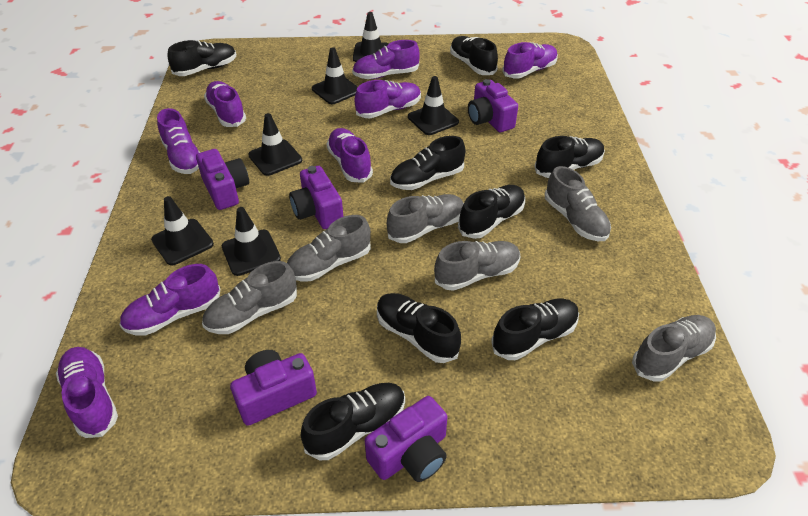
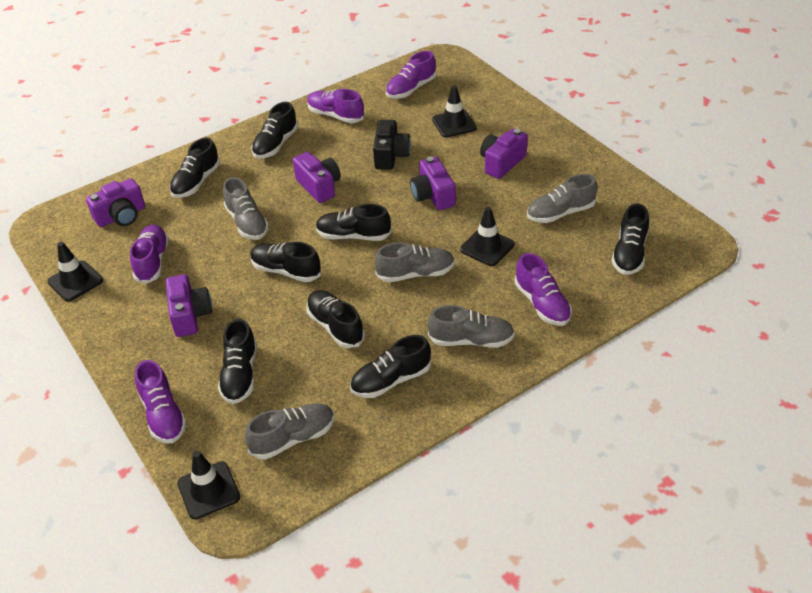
black camera: 0 -> 1
black traffic cone: 6 -> 4
grey shoe: 6 -> 5
purple shoe: 8 -> 5

